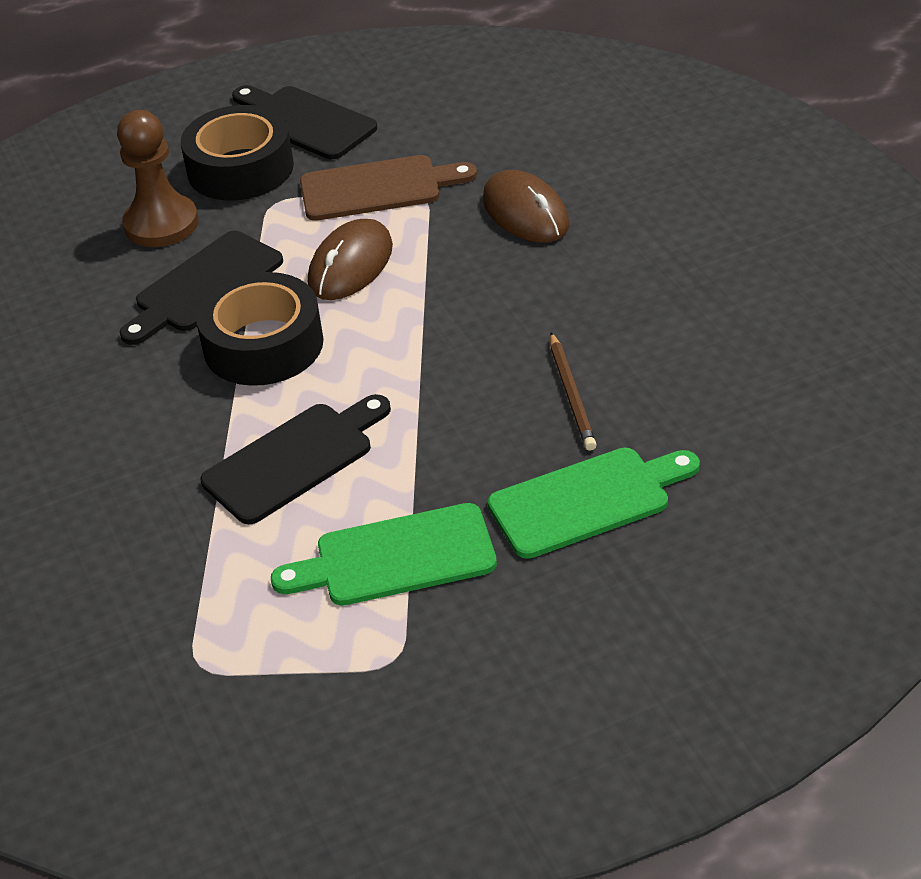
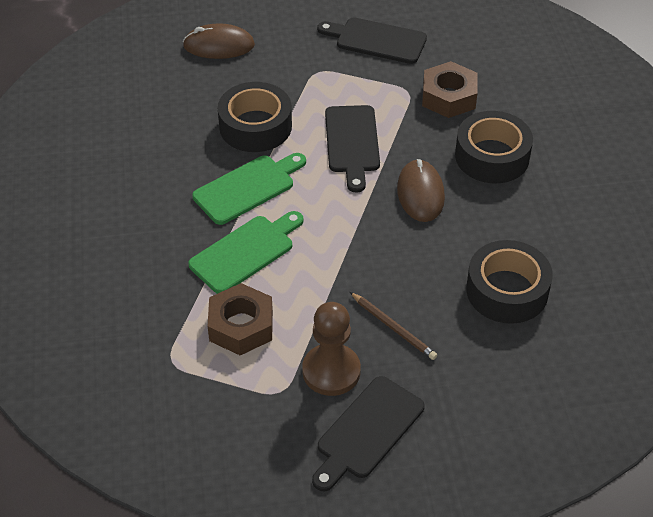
black tape: 2 -> 3
brown cutting board: 1 -> 0
brown nut: 0 -> 2

